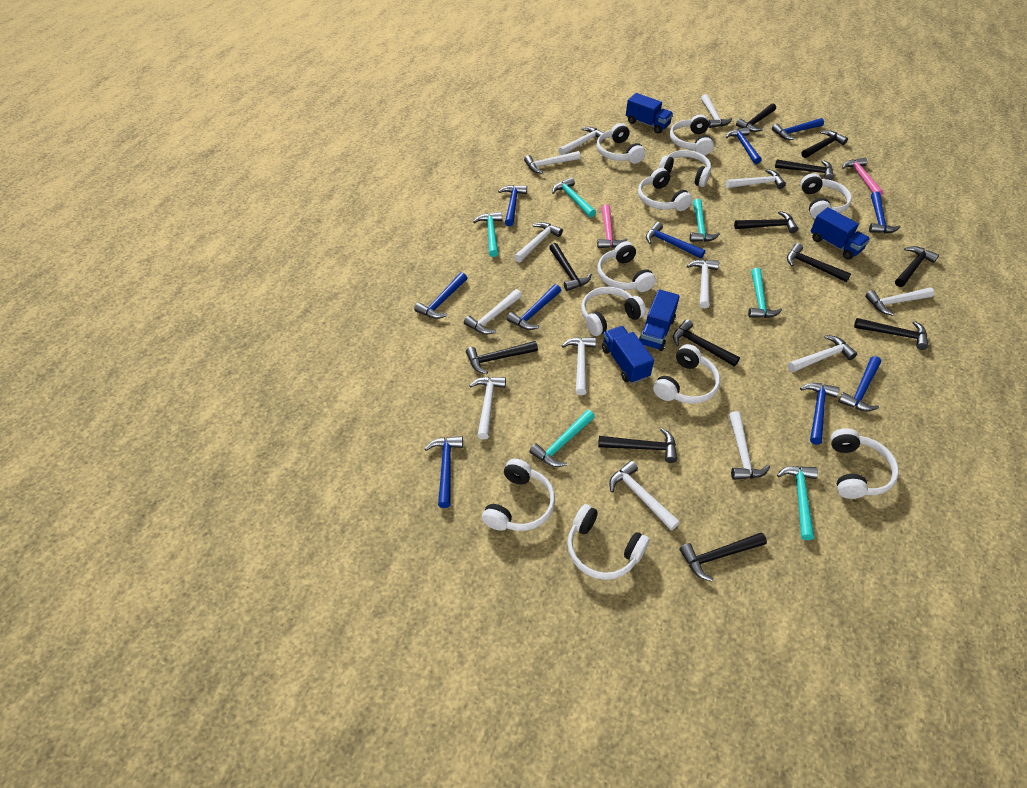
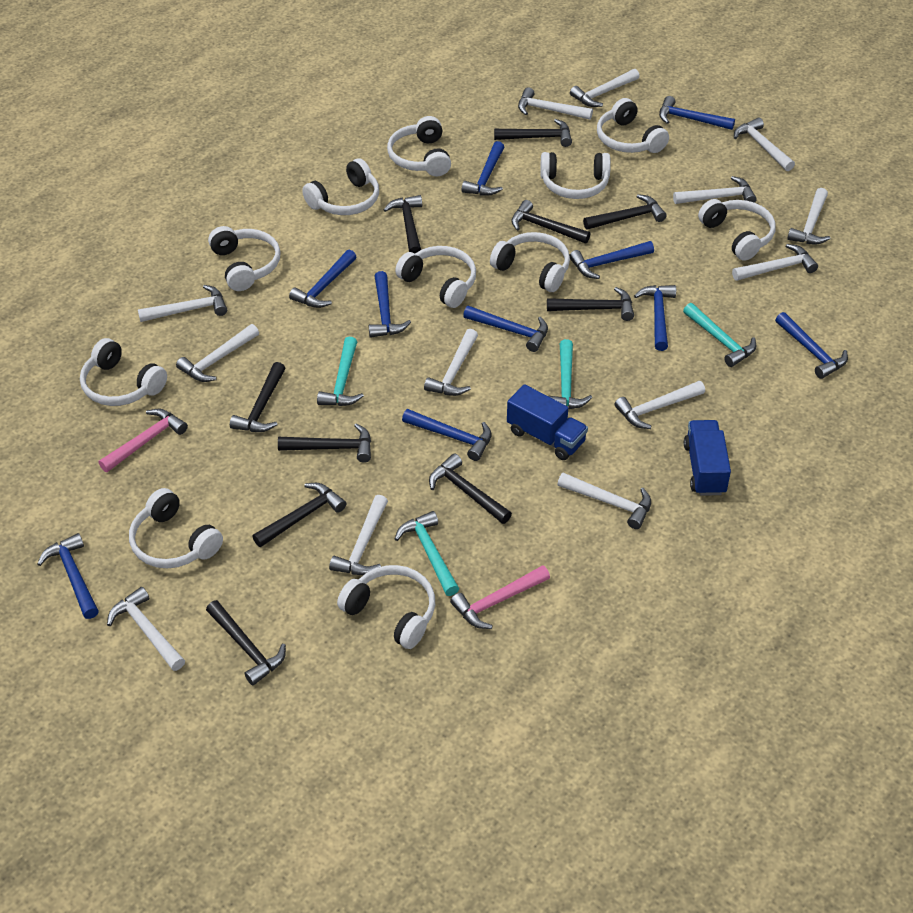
black hammer: 12 -> 10
blue truck: 4 -> 2
turquoise hammer: 6 -> 4

